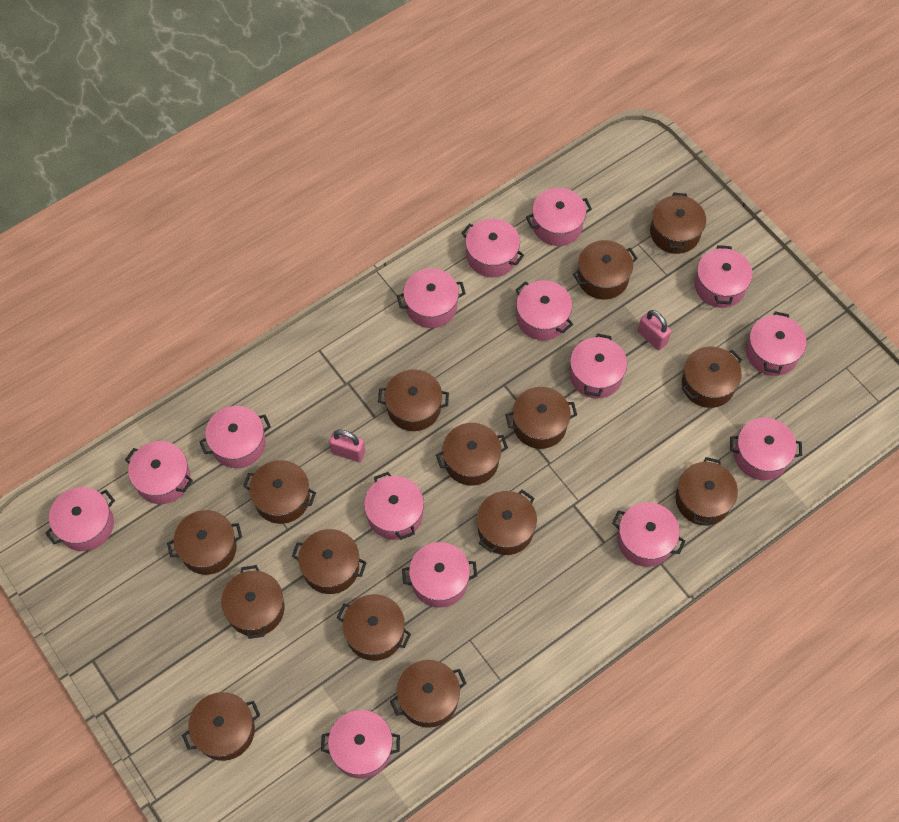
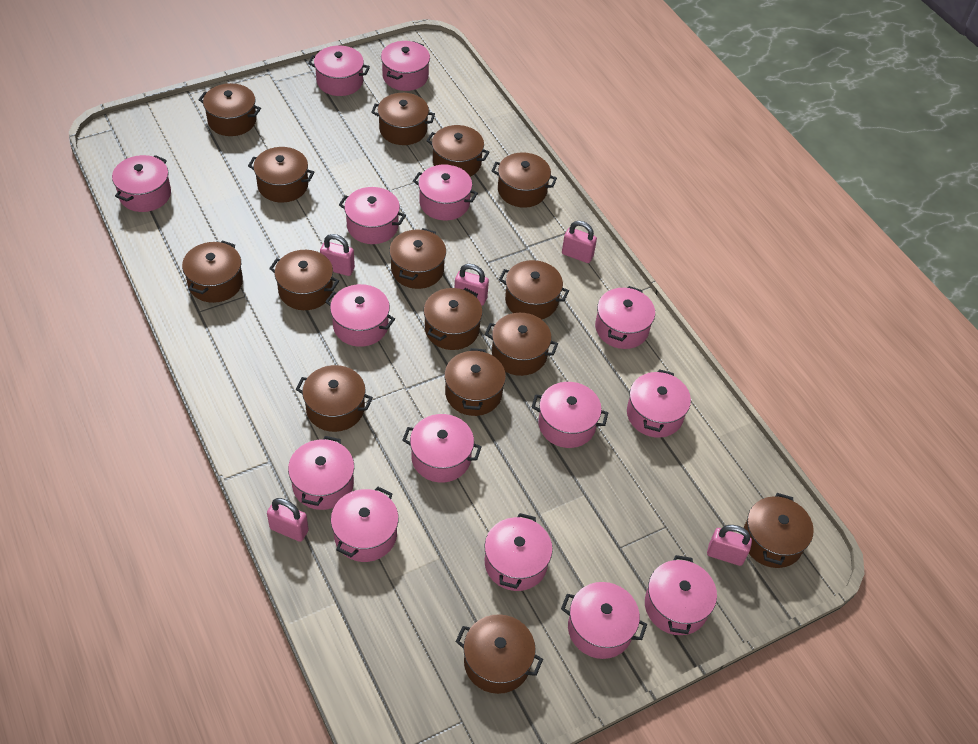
pink padlock: 2 -> 5

